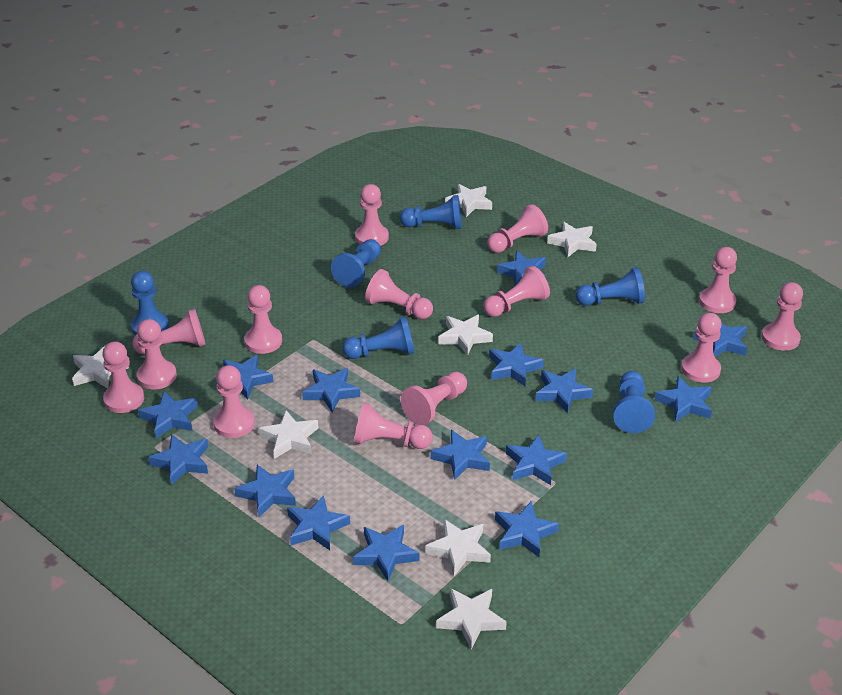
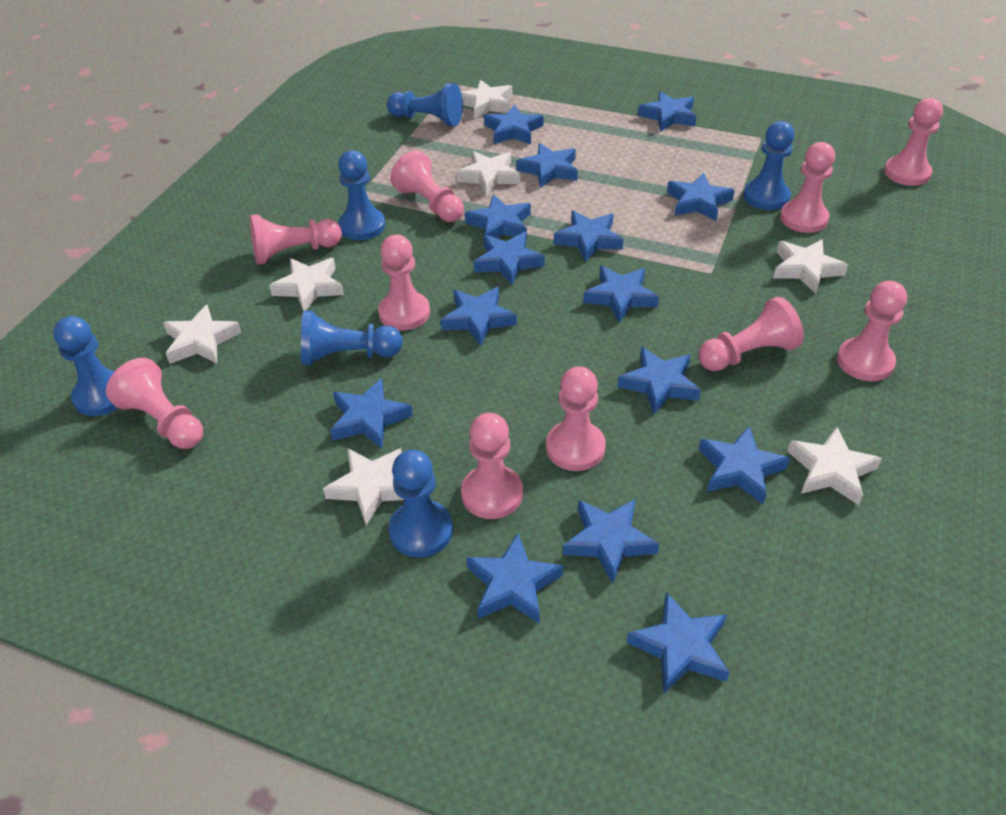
pink pawn: 14 -> 10

